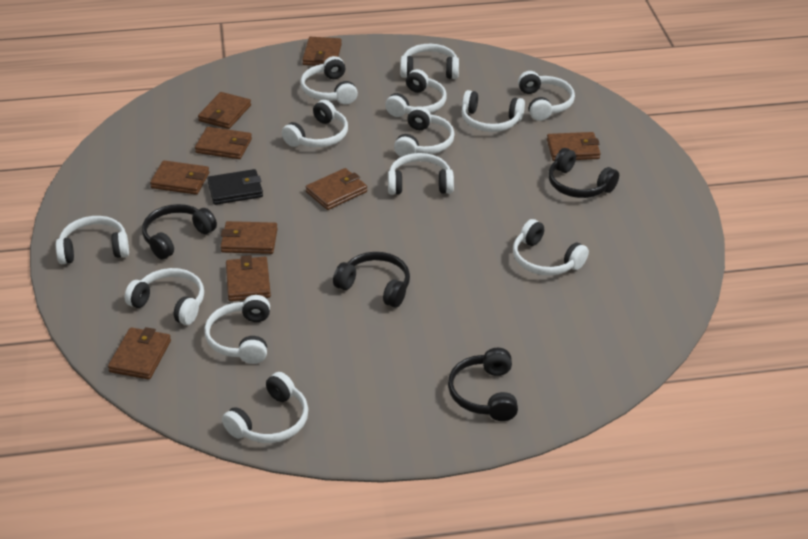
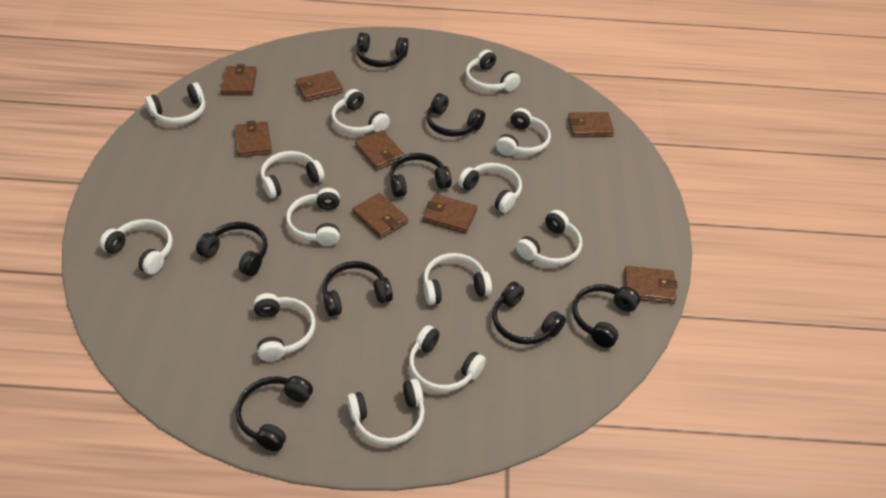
black headphones: 4 -> 8
black wallet: 1 -> 0
brown wallet: 9 -> 8

